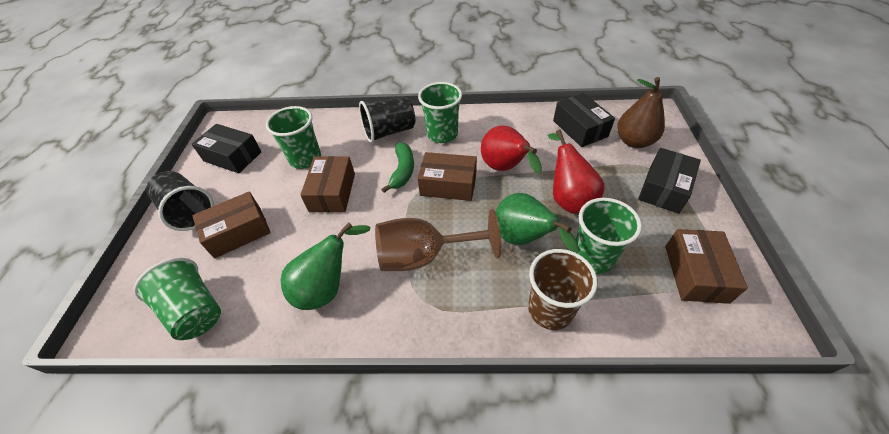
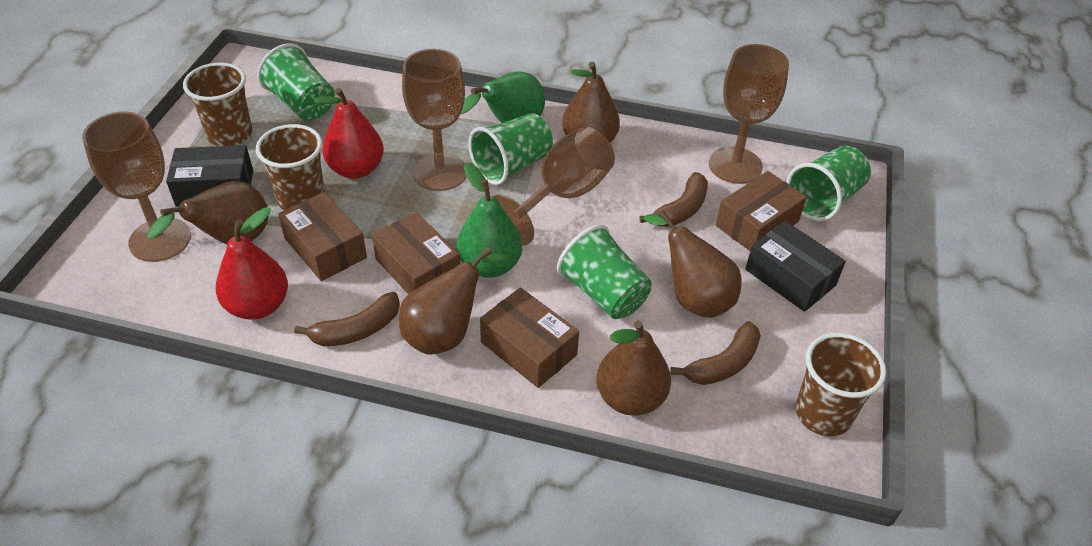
black box: 3 -> 2
black cup: 2 -> 0
brown banana: 0 -> 3
brown cup: 1 -> 3
brown goblet: 1 -> 4
brown pear: 1 -> 5
green banana: 1 -> 0

